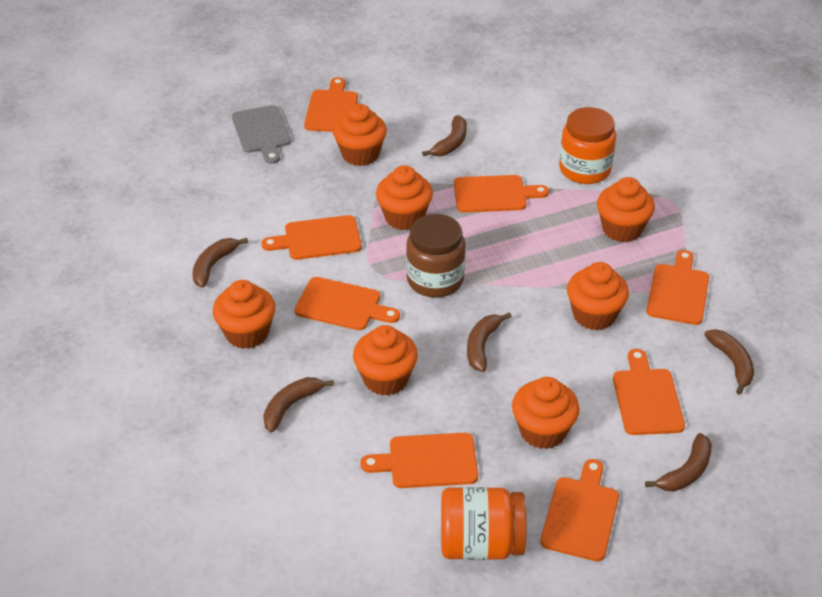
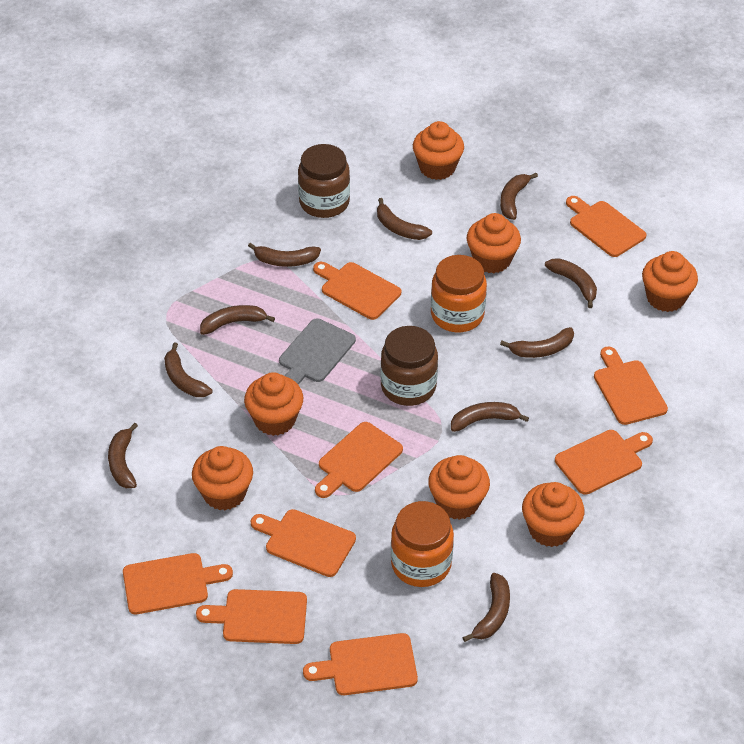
brown banana: 6 -> 10
brown jar: 1 -> 2
orange cutting board: 8 -> 9

